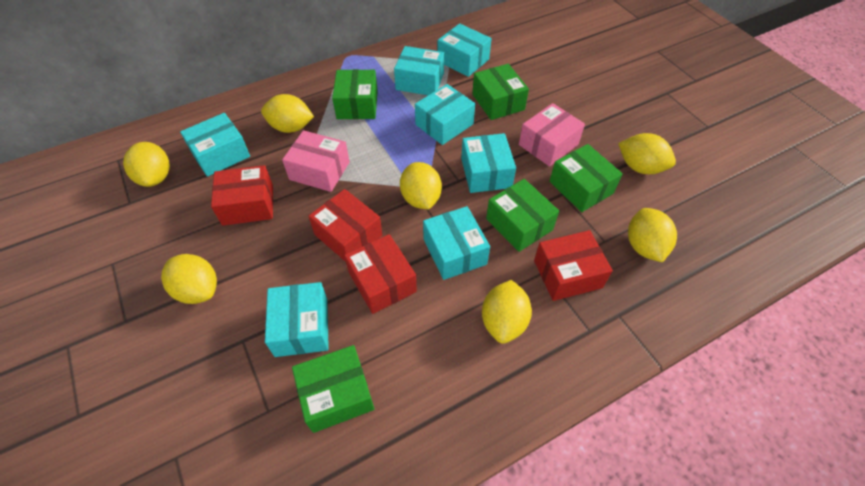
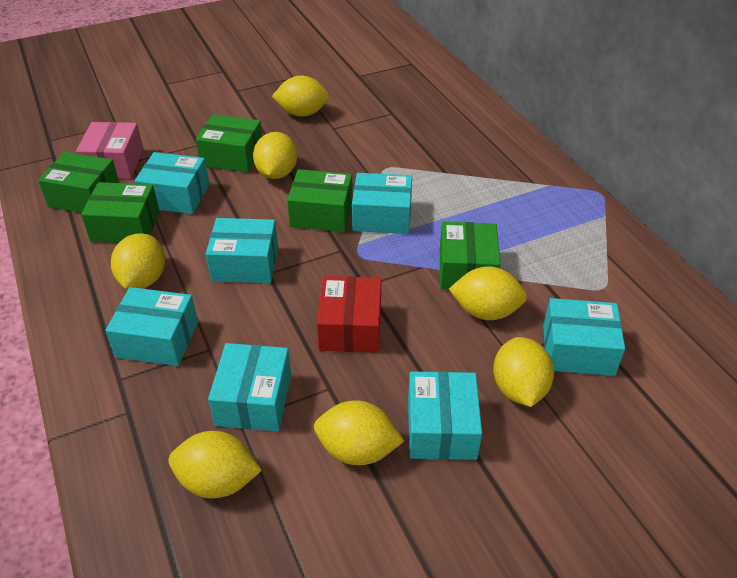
pink box: 2 -> 1
red box: 4 -> 1

